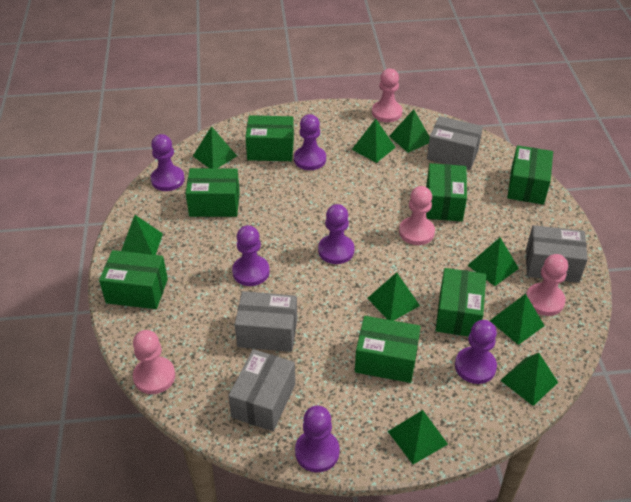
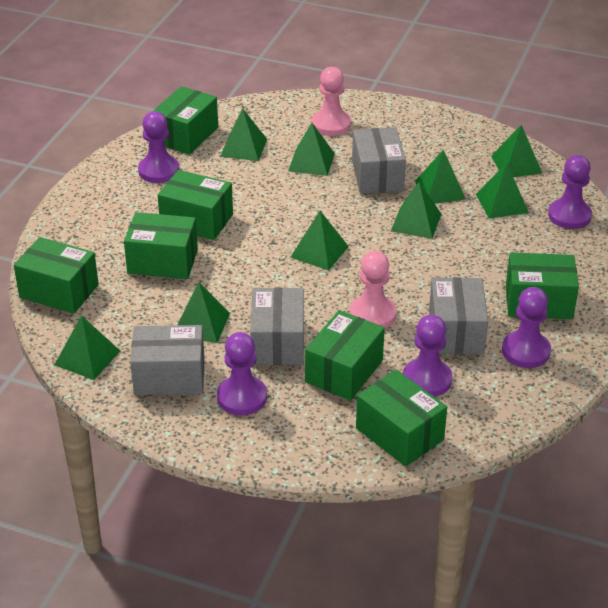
pink pawn: 4 -> 2
purple pawn: 6 -> 5

